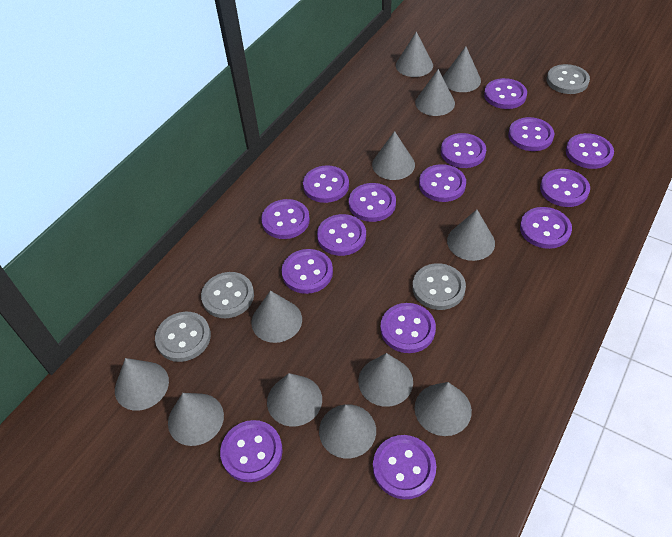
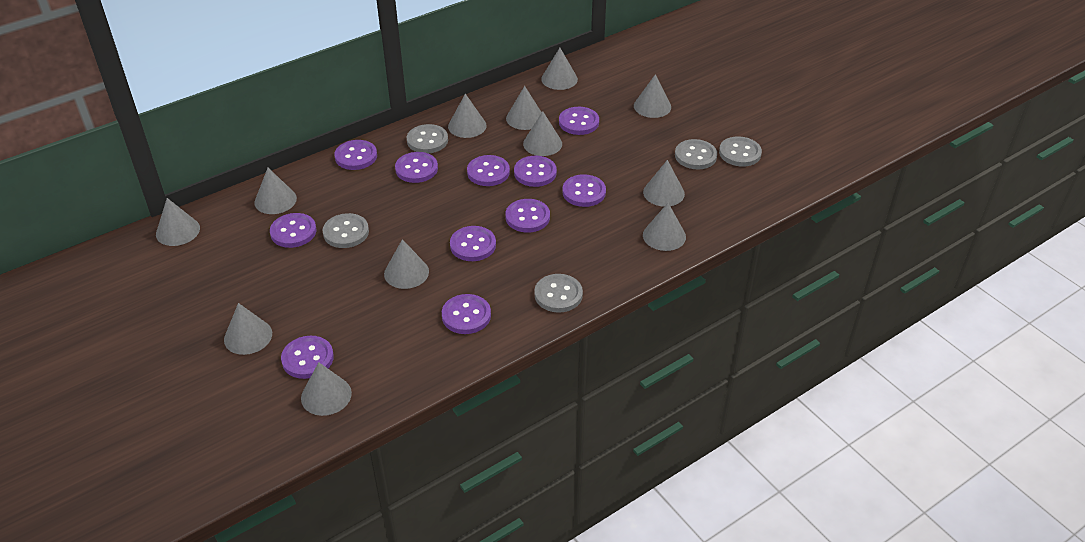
grey button: 4 -> 5
purple button: 15 -> 11

